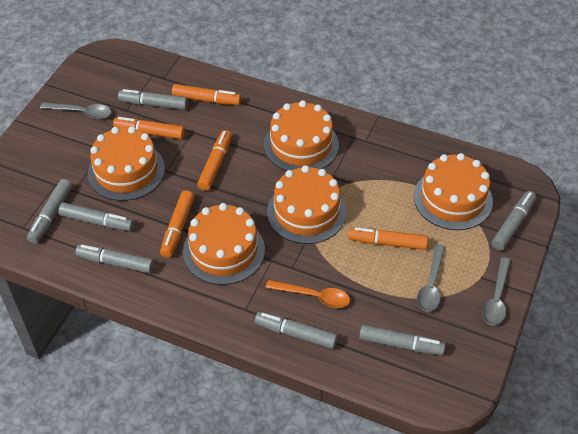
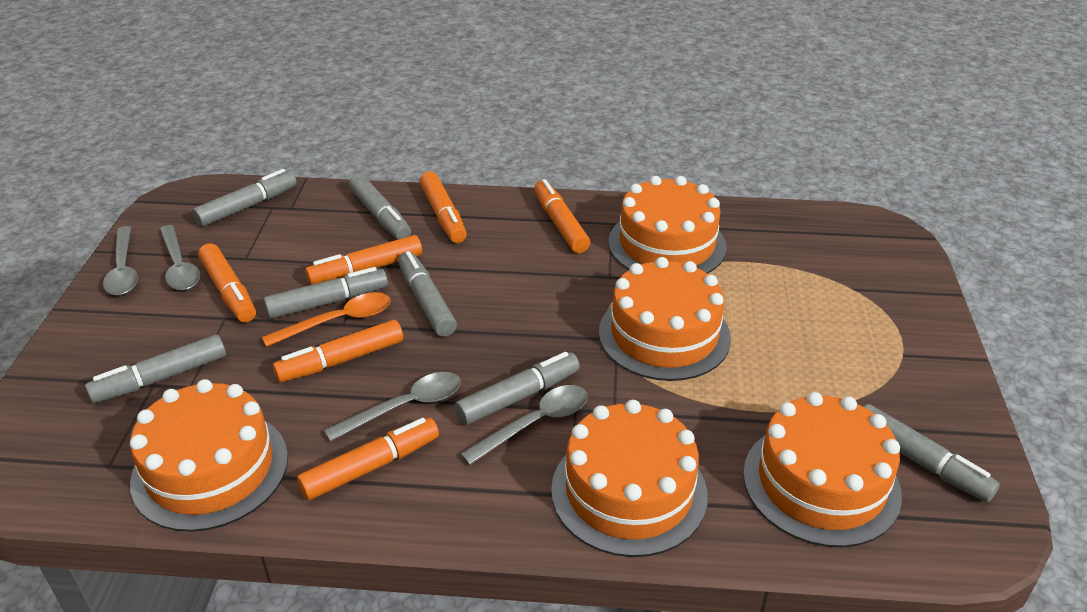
grey spoon: 3 -> 4
orange marker: 5 -> 6

